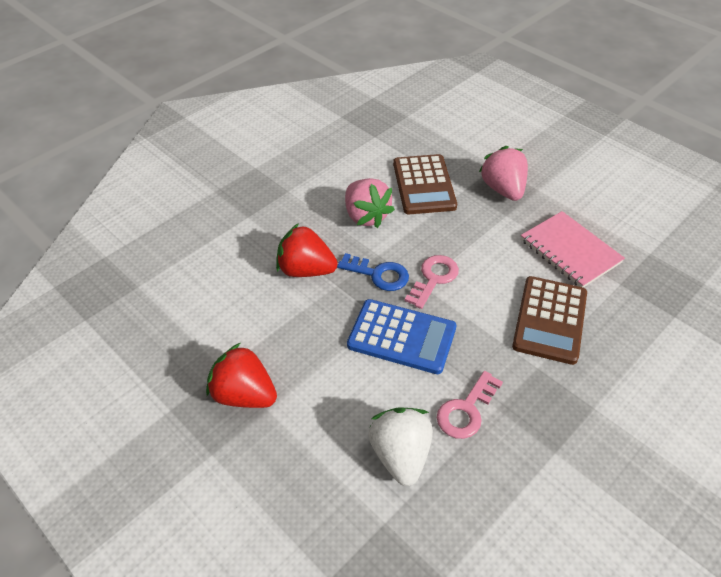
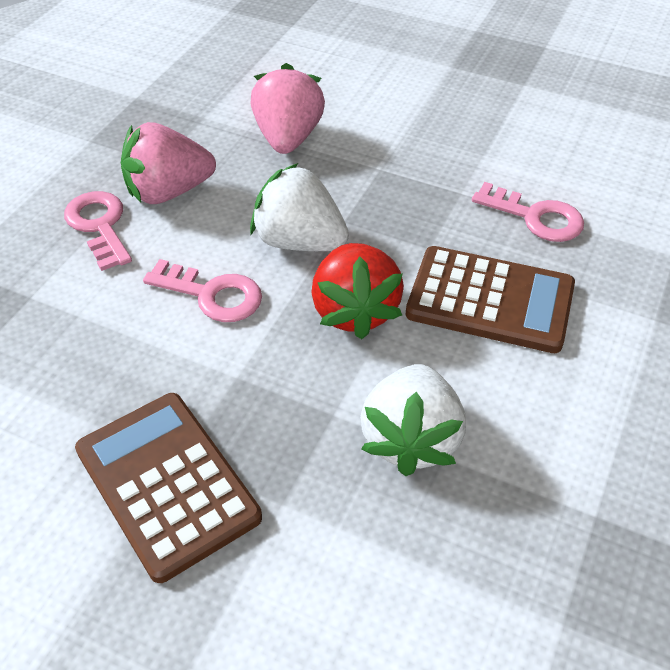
blue calculator: 1 -> 0
blue key: 1 -> 0
pink key: 2 -> 3
pink notebook: 1 -> 0
red strawberry: 2 -> 1
white strawberry: 1 -> 2

